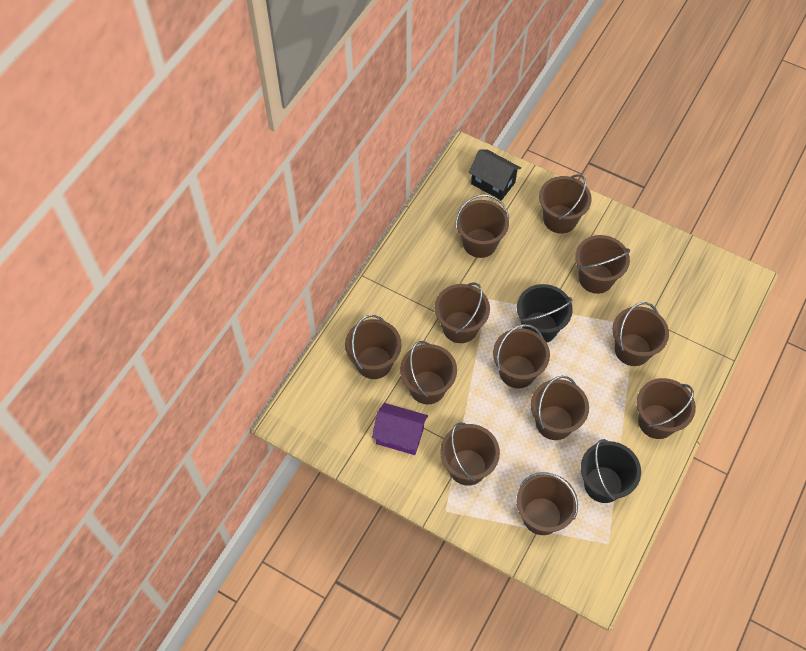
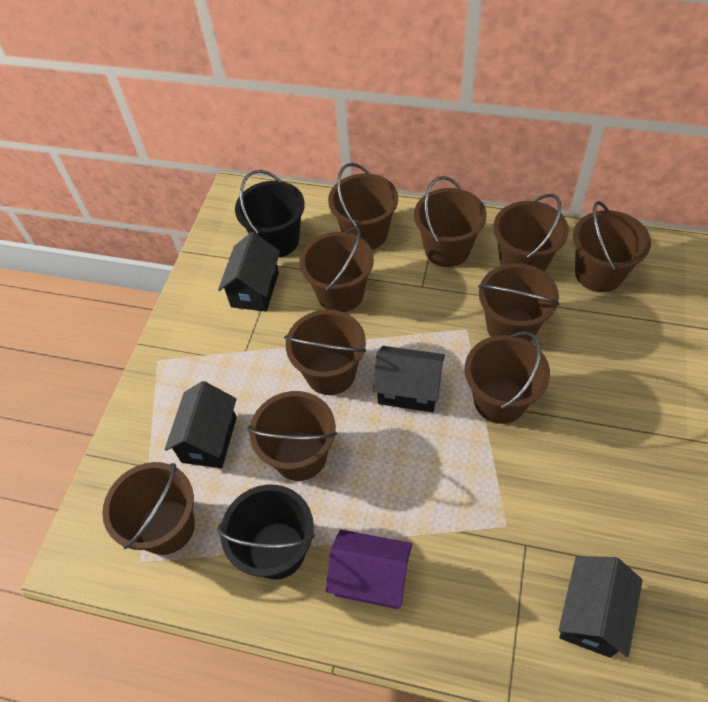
black house: 1 -> 4
brown bucket: 12 -> 10

